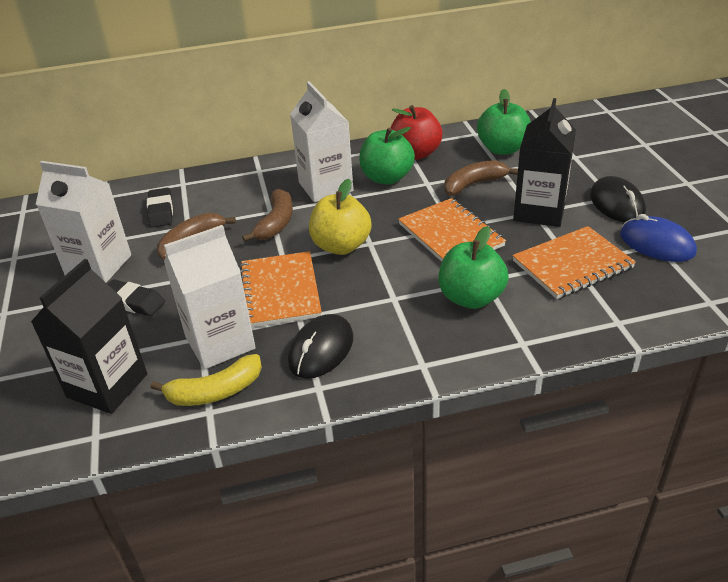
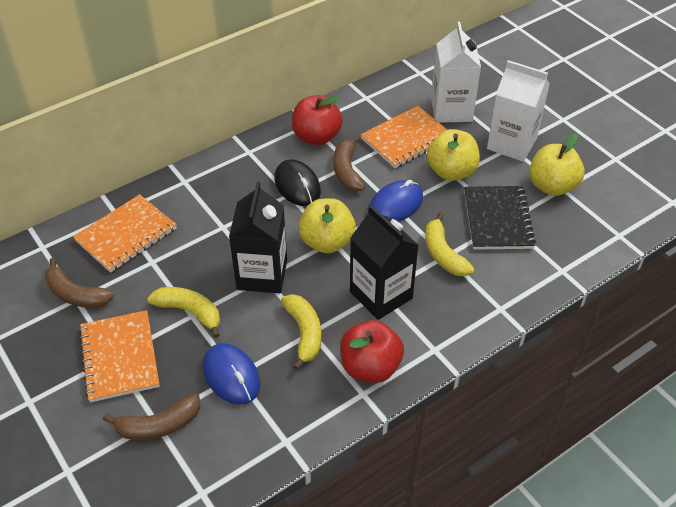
black eraser: 2 -> 0
black mouse: 2 -> 1
black notebook: 0 -> 1
blue mouse: 1 -> 2
green apple: 3 -> 0
red apple: 1 -> 2
white carton: 3 -> 2
yellow apple: 1 -> 3
yellow banana: 1 -> 3

